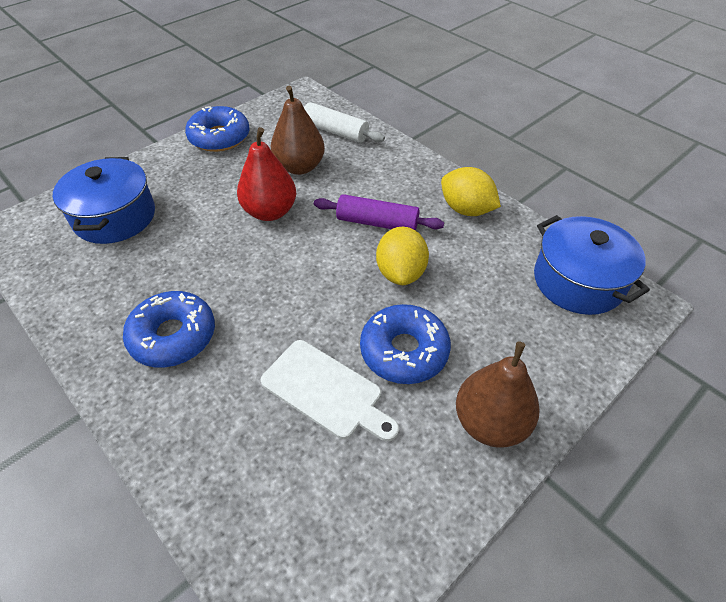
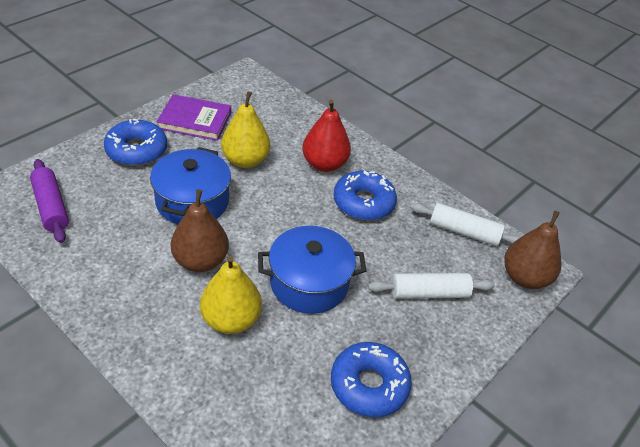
purple book: 0 -> 1
white cutting board: 1 -> 0
white rolling pin: 1 -> 2
yellow lemon: 2 -> 0
yellow pear: 0 -> 2

